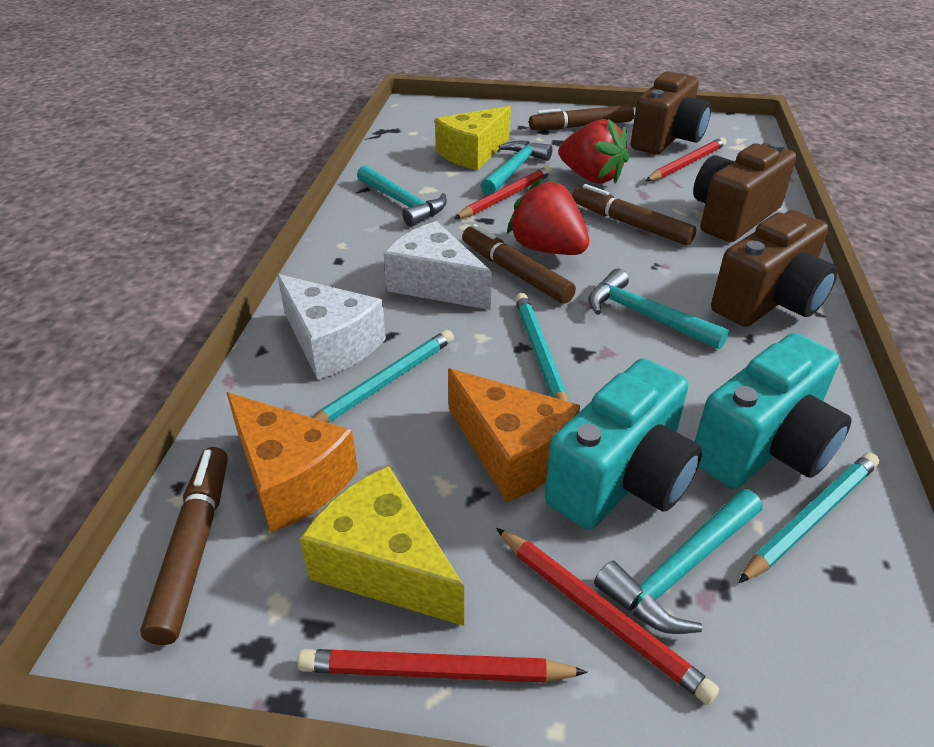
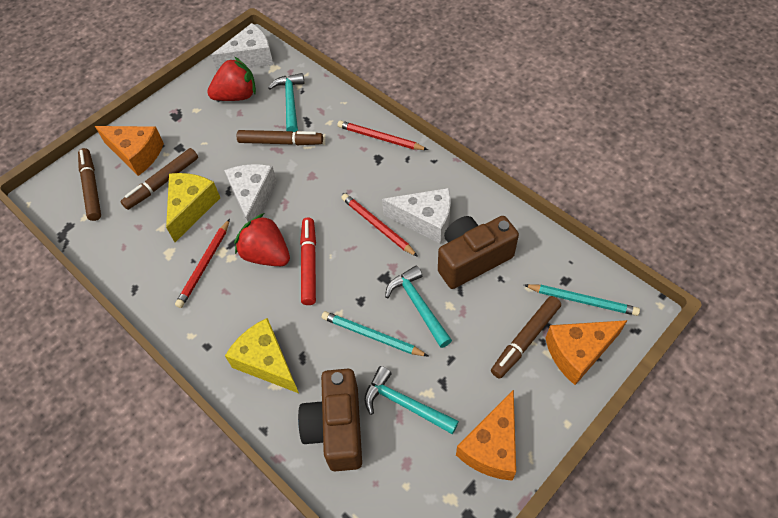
brown camera: 3 -> 2
orange cheese: 2 -> 3
red marker: 0 -> 1
red pencil: 4 -> 3
turquoise camera: 2 -> 0
turquoise hammer: 4 -> 3
turquoise pencil: 3 -> 2
white cheese: 2 -> 3

